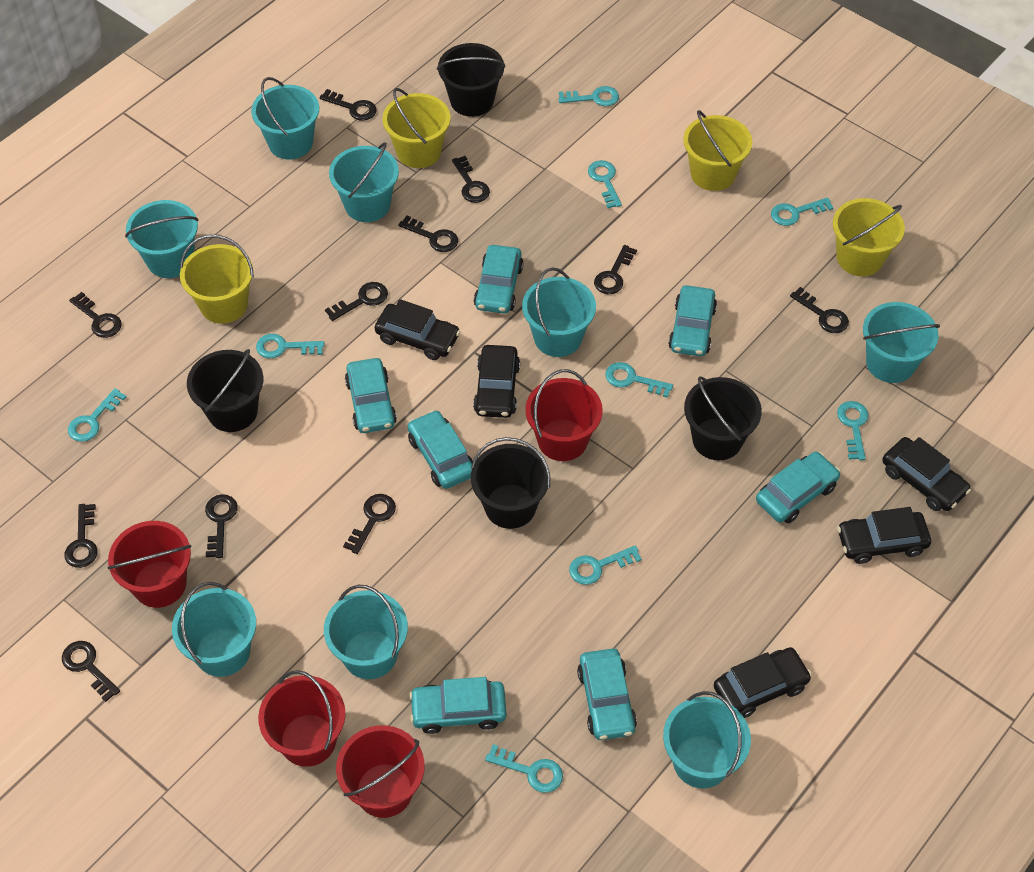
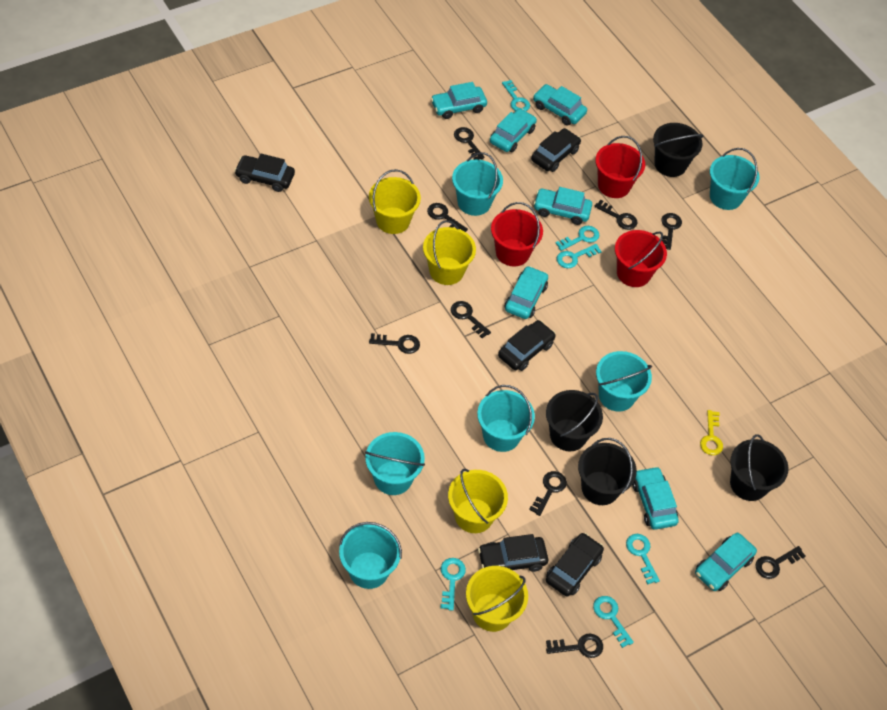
black key: 11 -> 9
red bucket: 4 -> 3
turquoise bucket: 8 -> 6
turquoise key: 9 -> 6
yellow key: 0 -> 1

